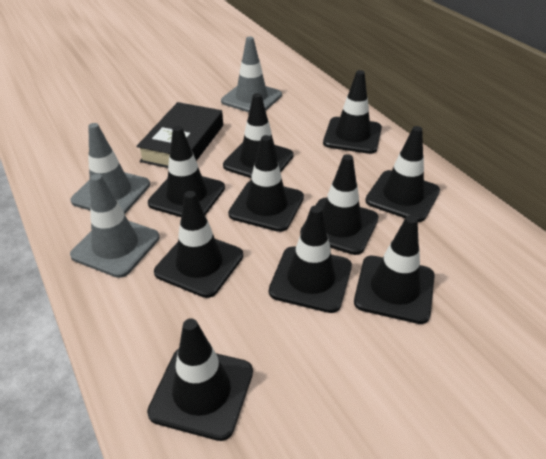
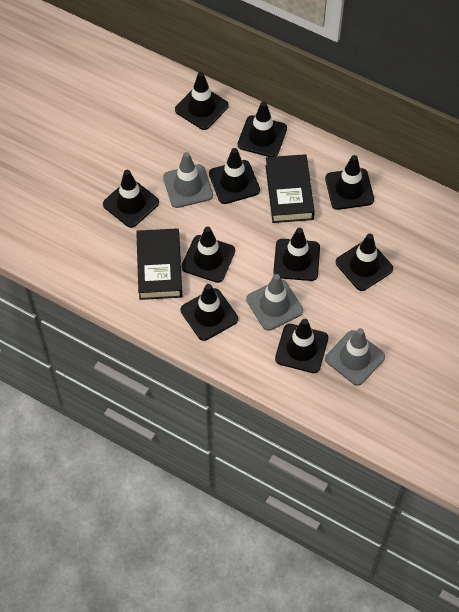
black book: 1 -> 2

